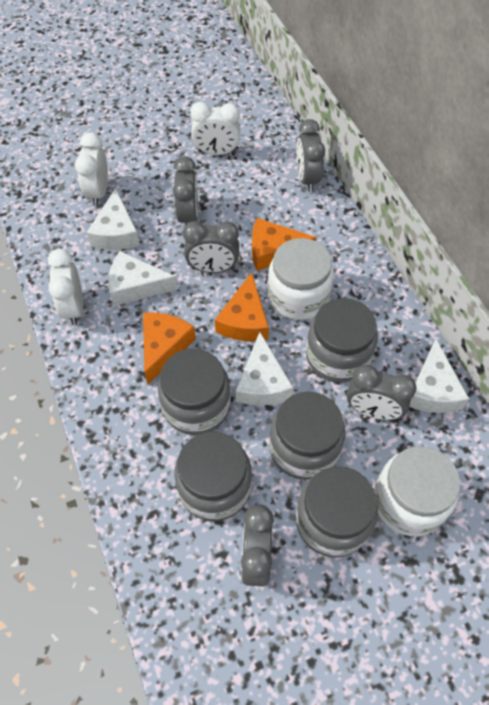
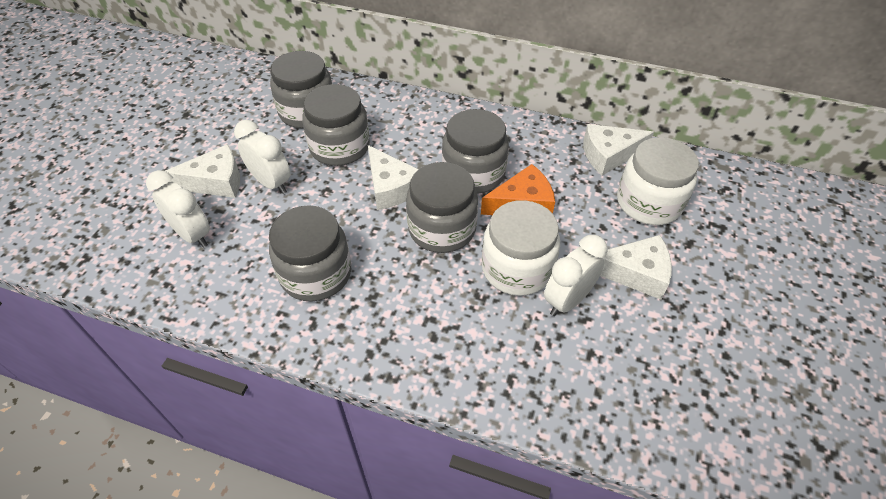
grey clock: 5 -> 0
orange cheese: 3 -> 1

